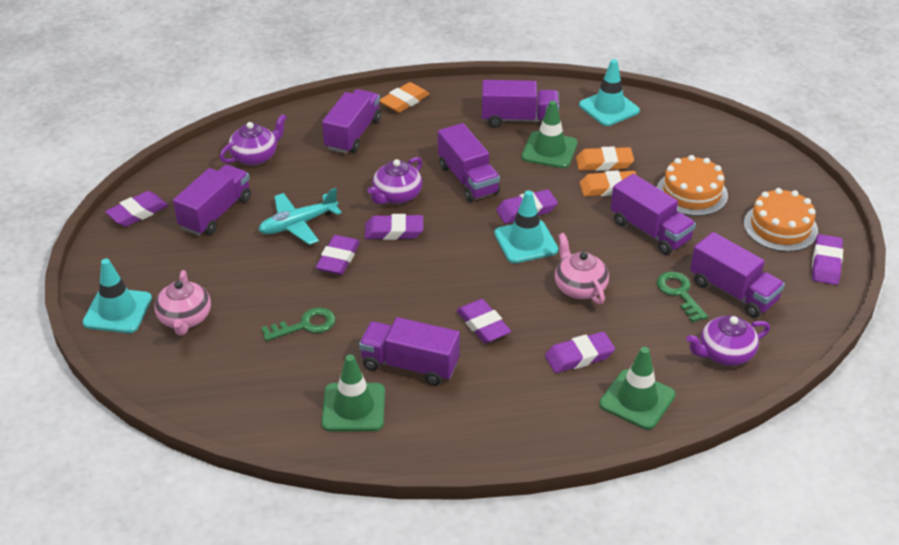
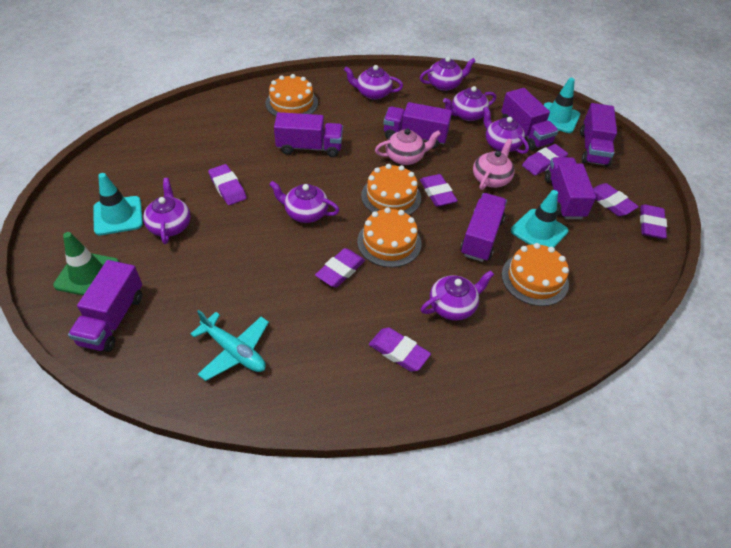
green key: 2 -> 0
green traffic cone: 3 -> 1
orange cake: 2 -> 4
orange eraser: 3 -> 0
purple teapot: 3 -> 7

